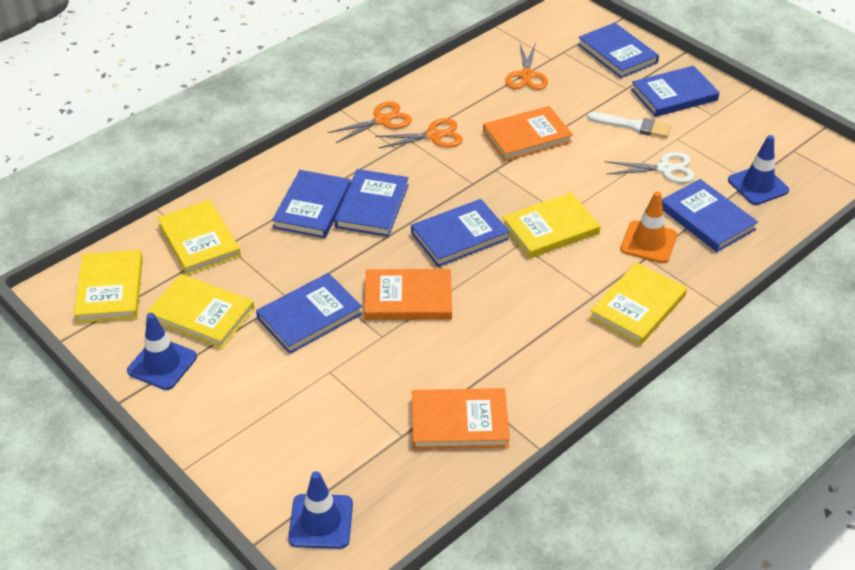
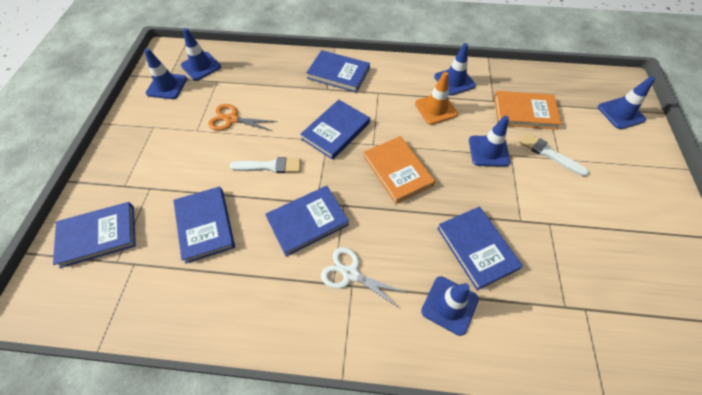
blue book: 7 -> 6
blue traffic cone: 3 -> 6
orange book: 3 -> 2
orange scissors: 3 -> 1
white brush: 1 -> 2
yellow book: 5 -> 0

